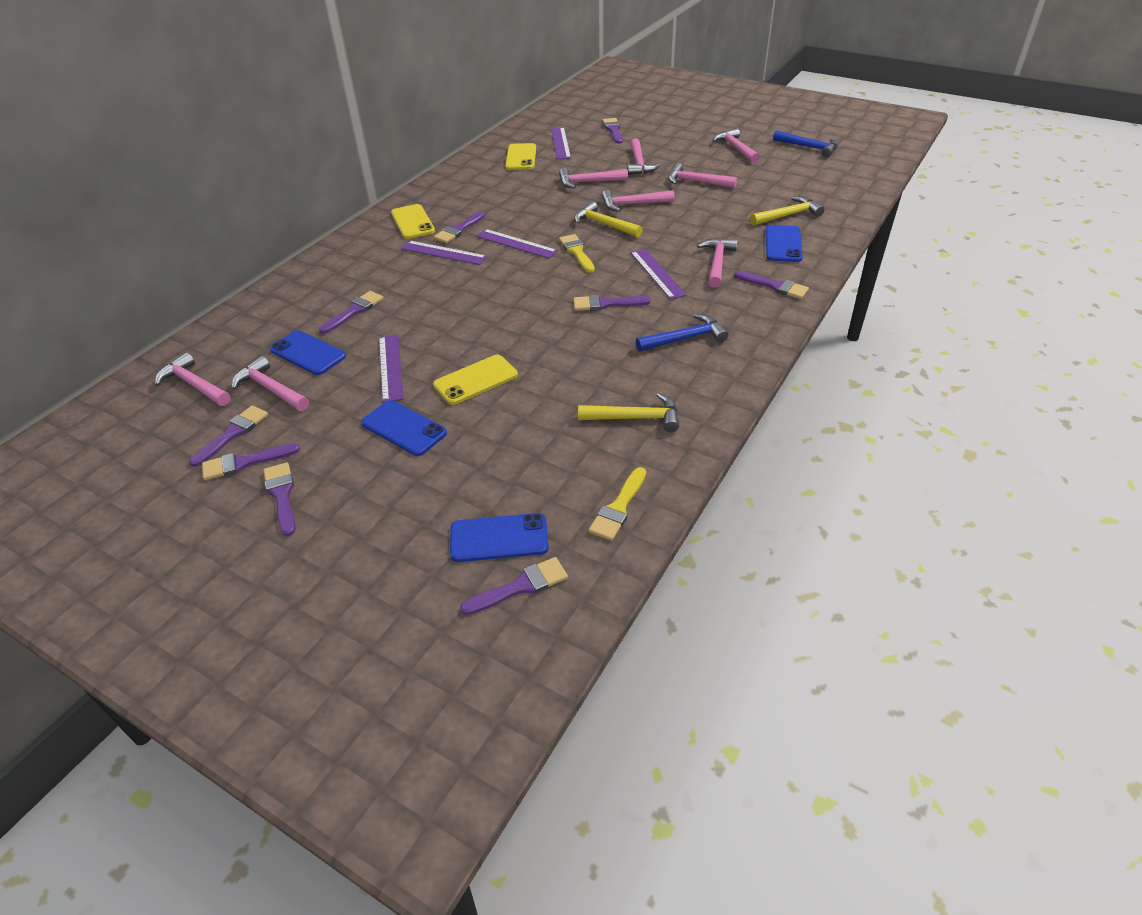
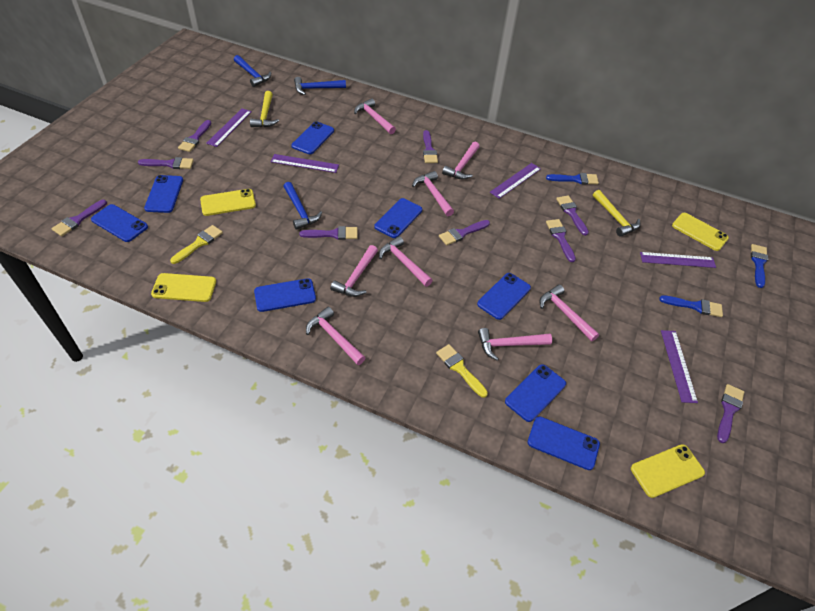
blue brush: 0 -> 3
blue hammer: 2 -> 3
blue phone: 4 -> 8
yellow hammer: 3 -> 2
yellow phone: 3 -> 4

